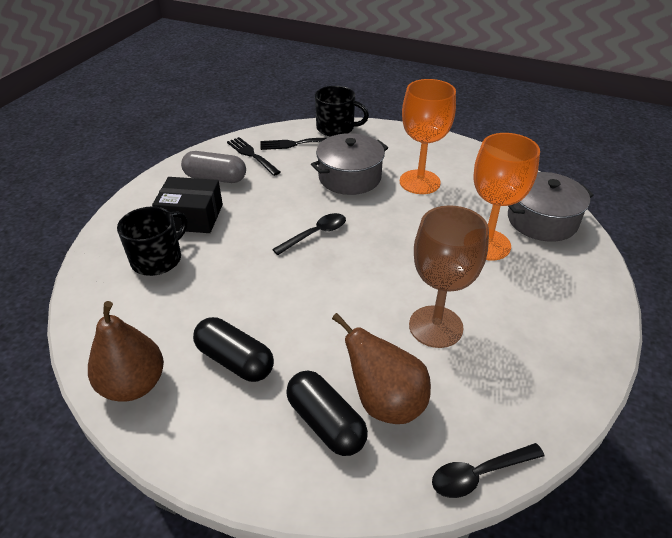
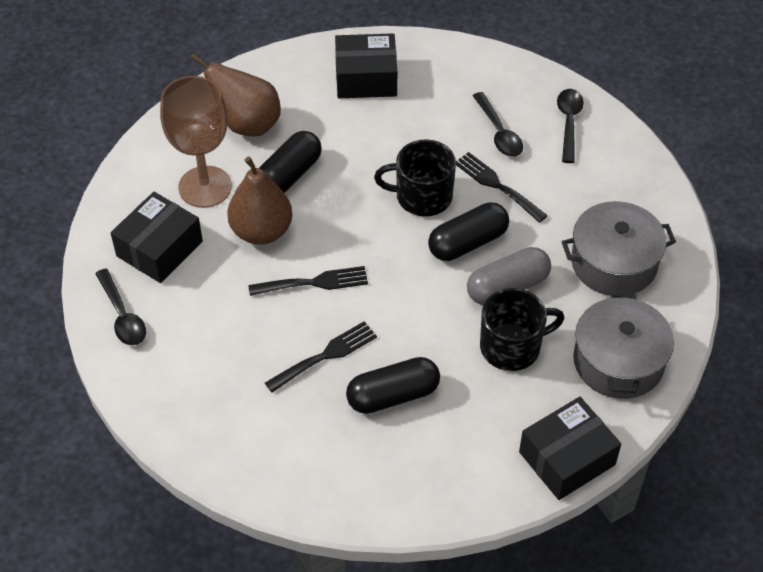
black box: 1 -> 3
black capsule: 2 -> 3
black fork: 2 -> 3
black spoon: 2 -> 3
orange goblet: 2 -> 0

